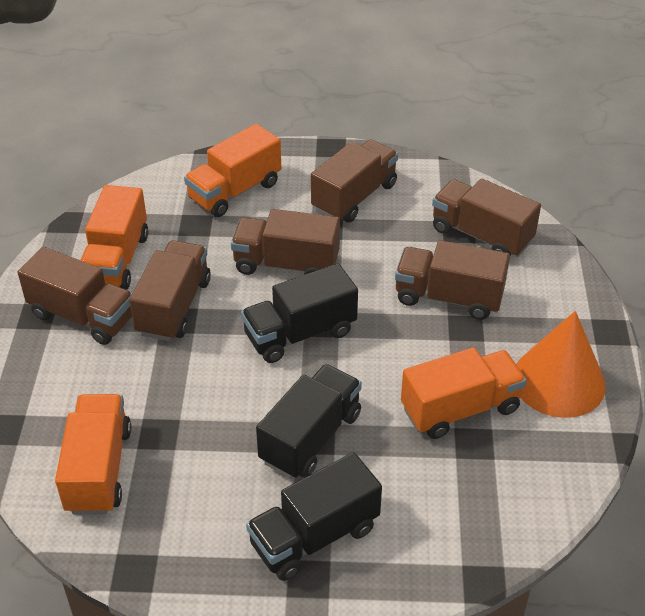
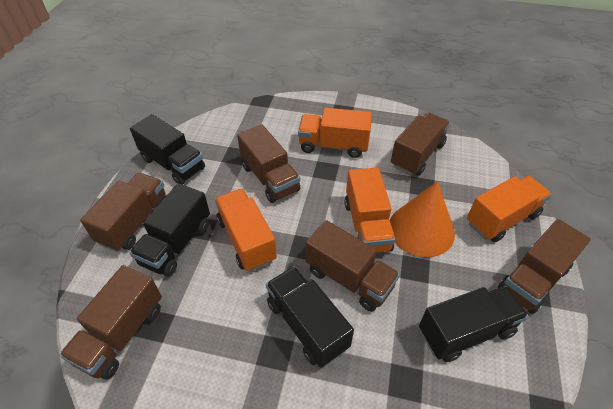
black truck: 3 -> 4

